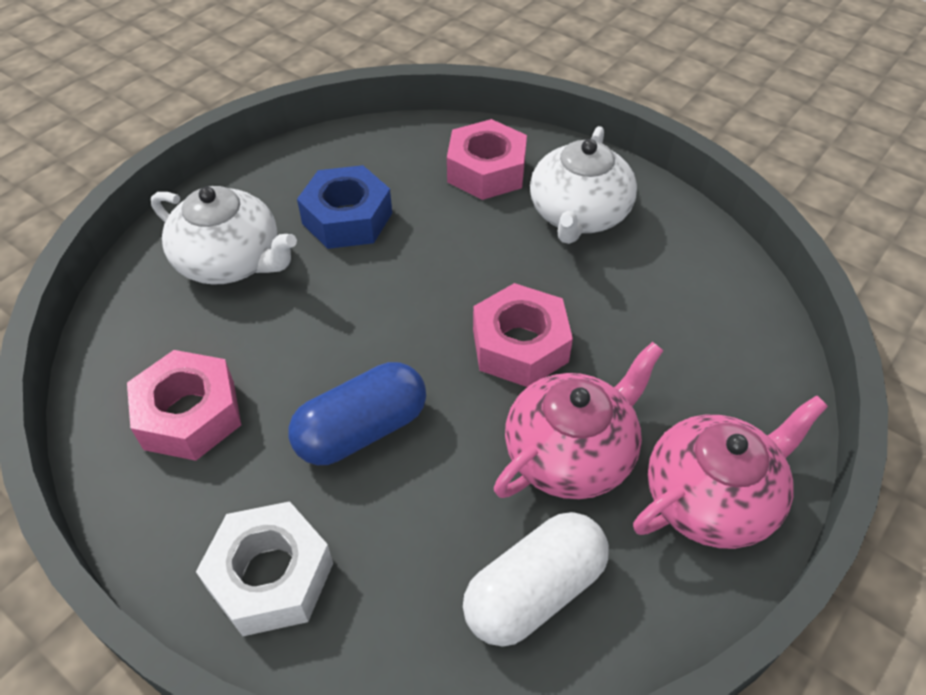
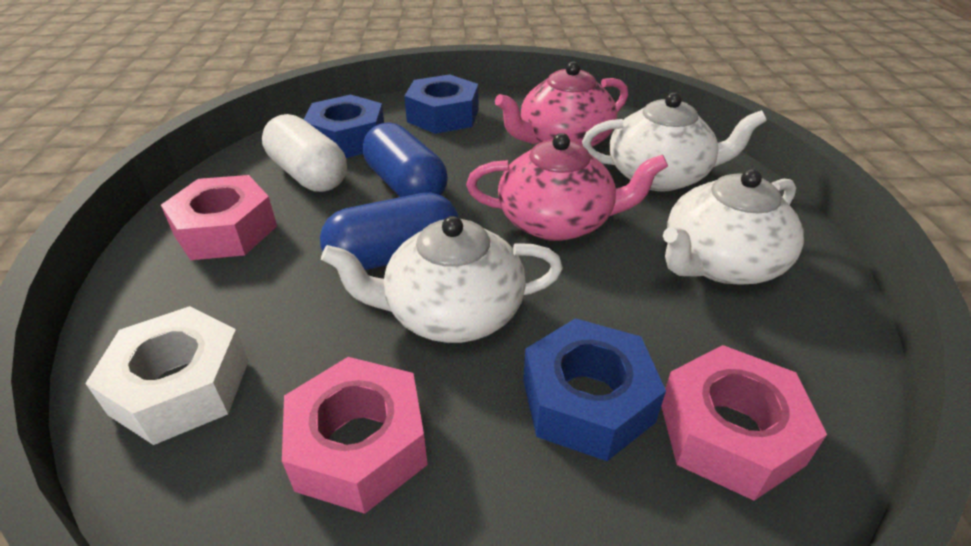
blue capsule: 1 -> 2
blue nut: 1 -> 3
white teapot: 2 -> 3

